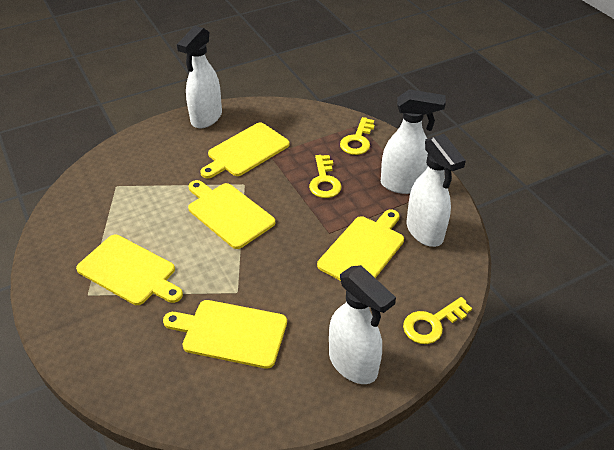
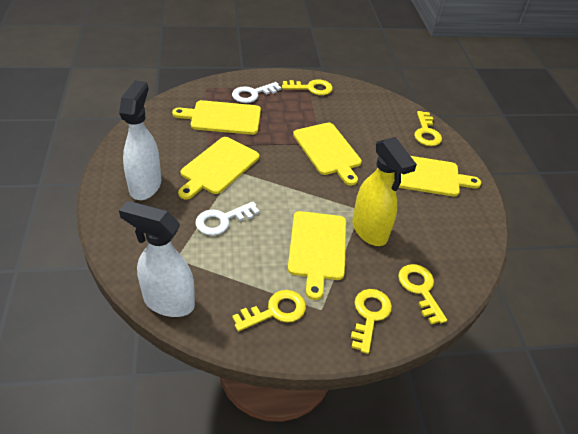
white key: 0 -> 2
white spray bottle: 4 -> 2
yellow key: 3 -> 5
yellow spray bottle: 0 -> 1

